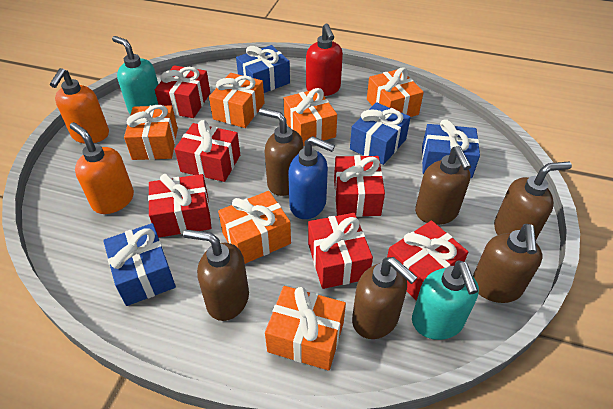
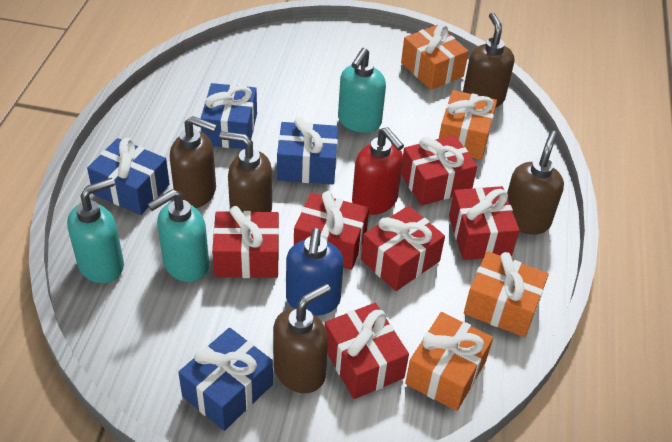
brown soap dispenser: 6 -> 5
orange gift: 6 -> 4
orange soap dispenser: 2 -> 0
turquoise soap dispenser: 2 -> 3

